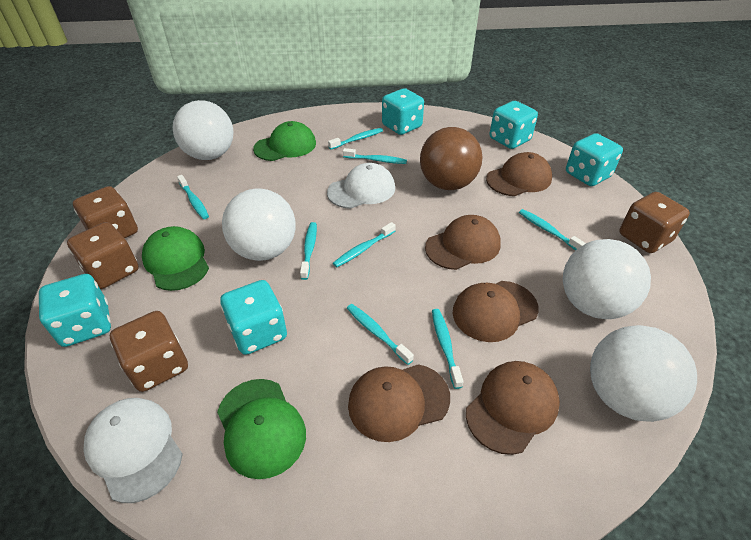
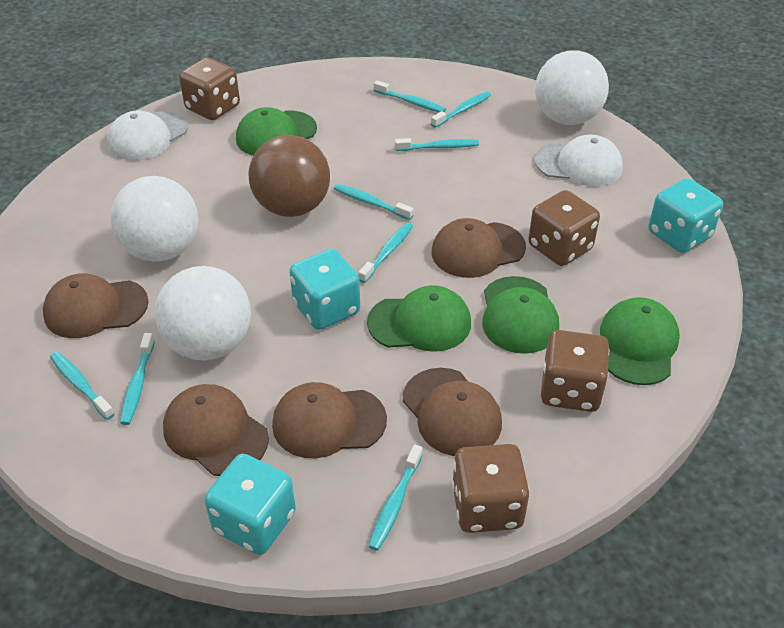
green cap: 3 -> 4
turquoise dice: 5 -> 3
white ball: 4 -> 3

